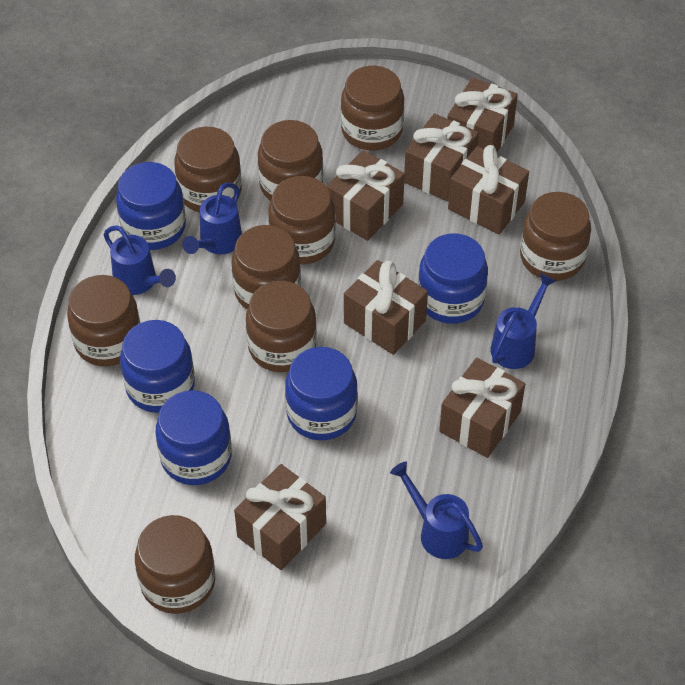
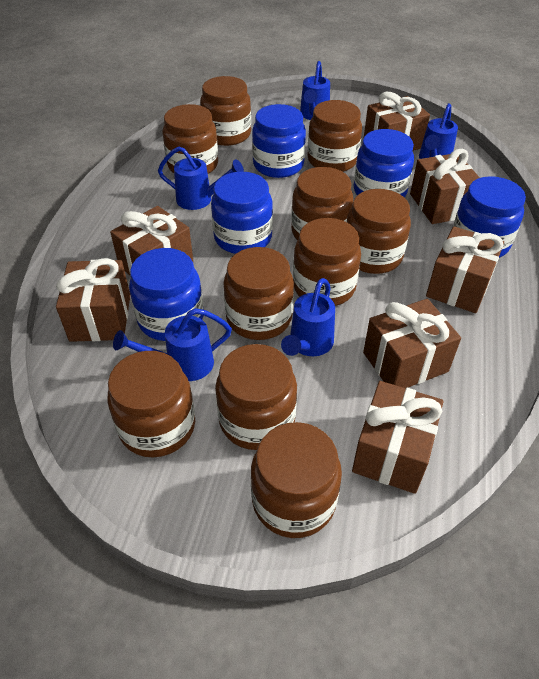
blue watering can: 4 -> 5
brown jar: 9 -> 10

